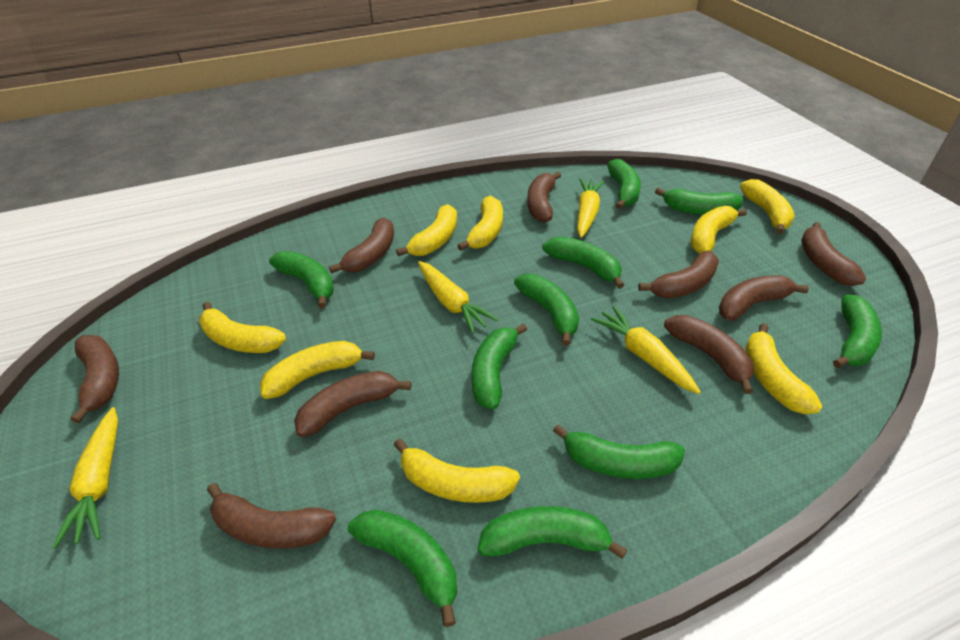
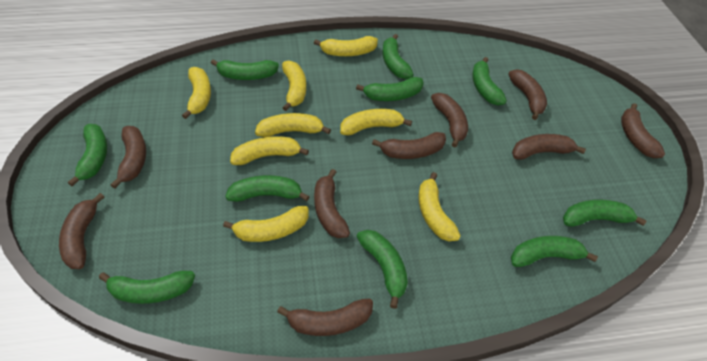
yellow carrot: 4 -> 0

